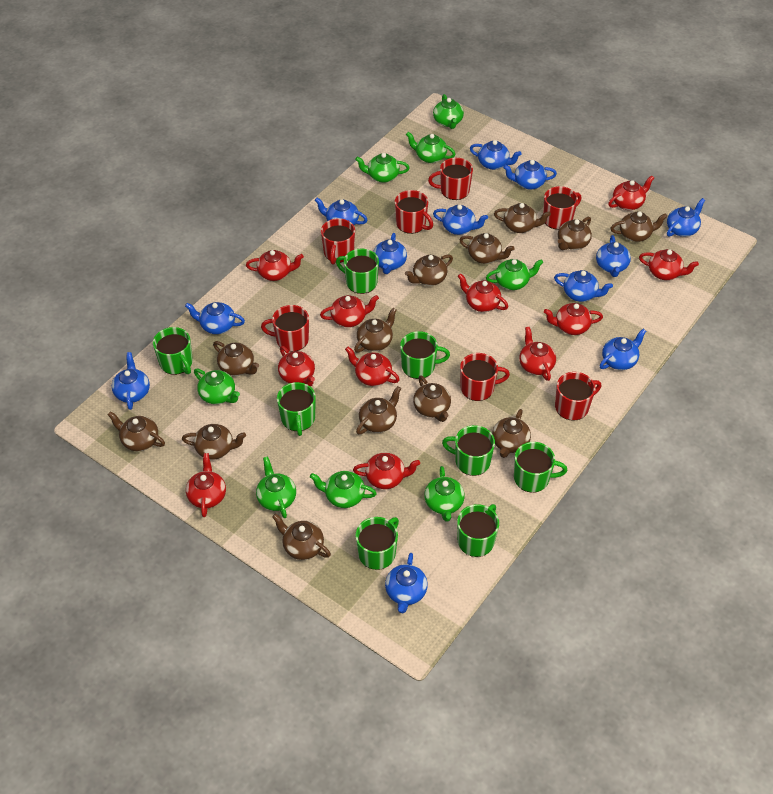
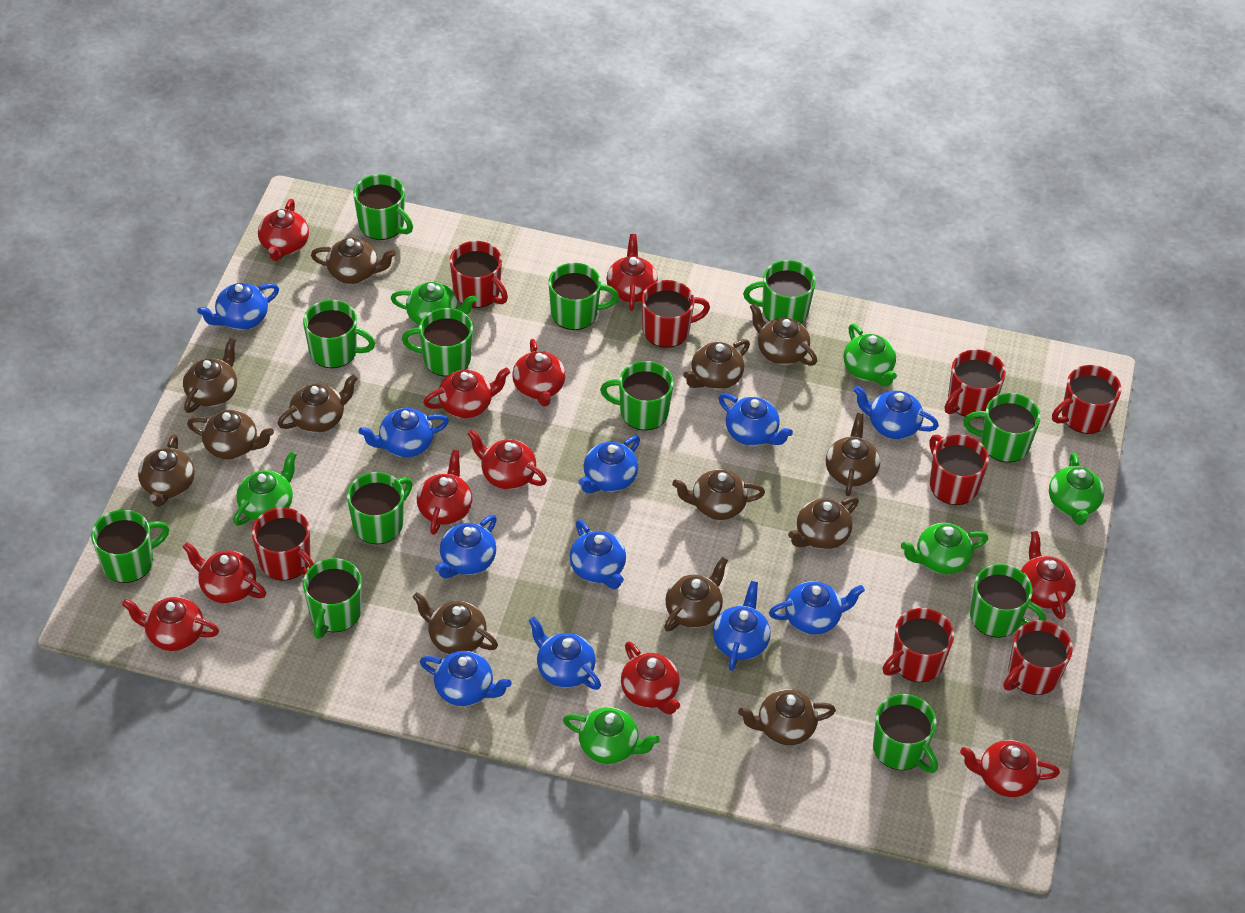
blue teapot: 12 -> 11
green mug: 8 -> 12
green teapot: 8 -> 6
red mug: 7 -> 8

